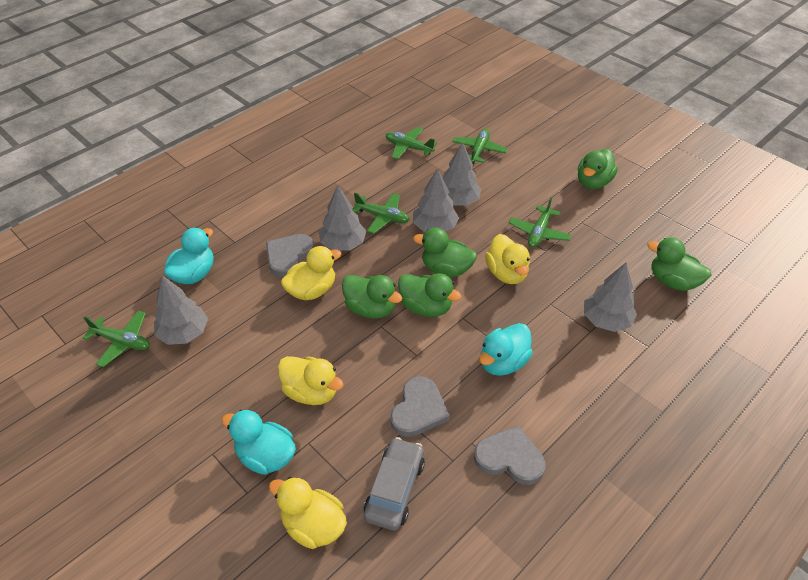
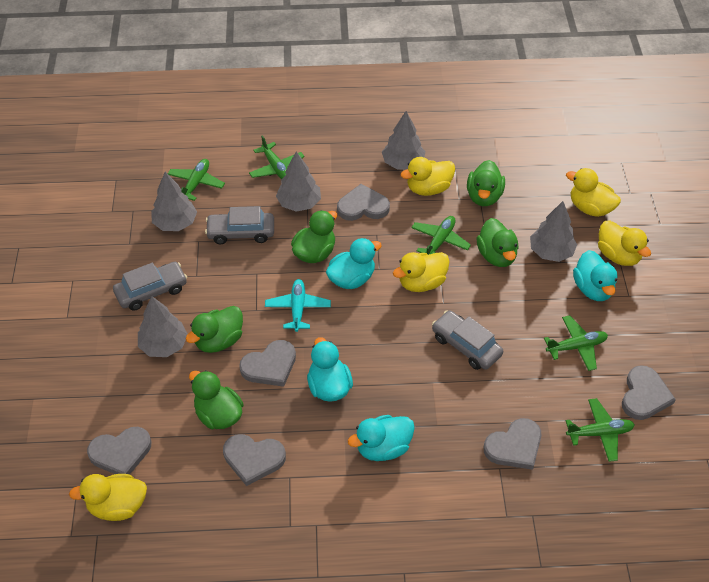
grey car: 1 -> 3
grey heart: 3 -> 6
turquoise duck: 3 -> 4
turquoise plane: 0 -> 1
yellow duck: 4 -> 5

